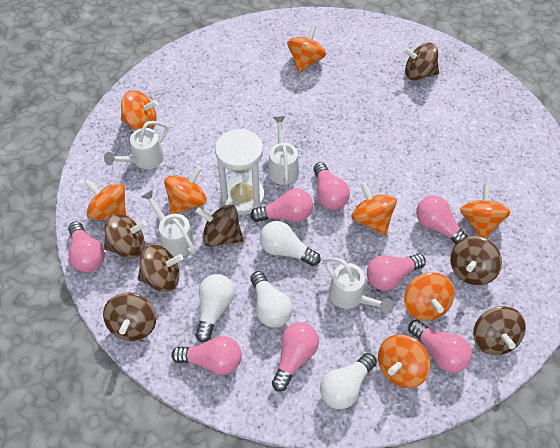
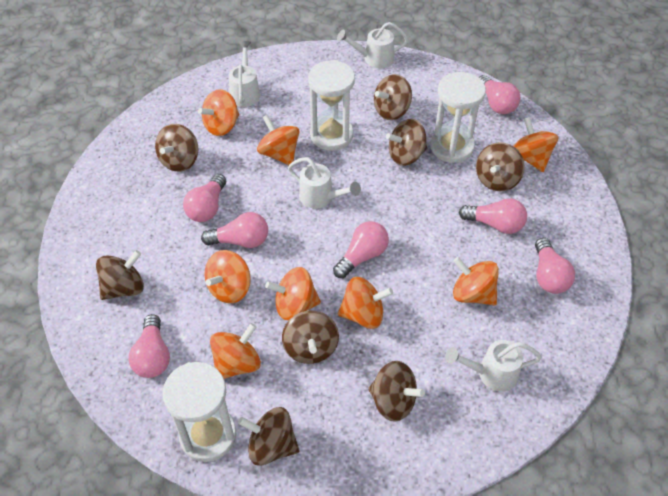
brown spinning top: 7 -> 8
pink light bulb: 8 -> 7
white hourglass: 1 -> 3
white light bulb: 4 -> 0

